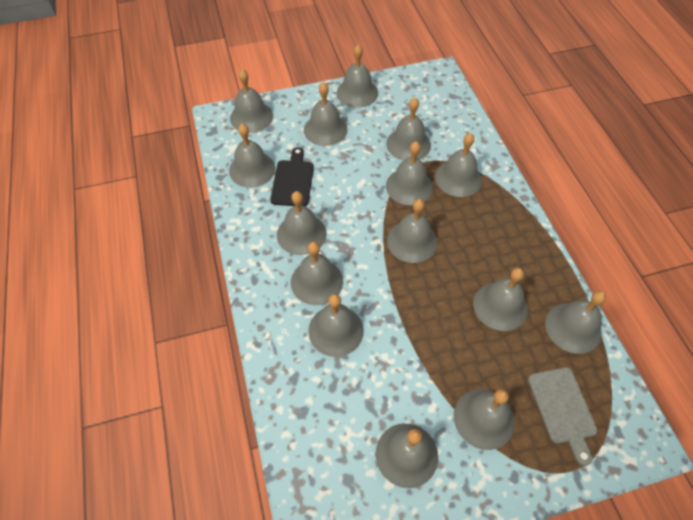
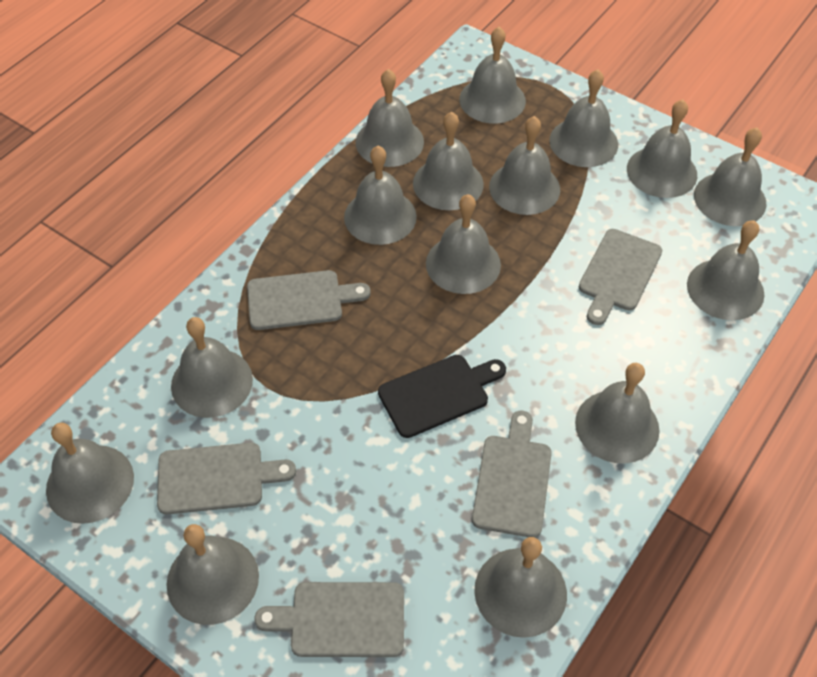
grey cutting board: 1 -> 5

